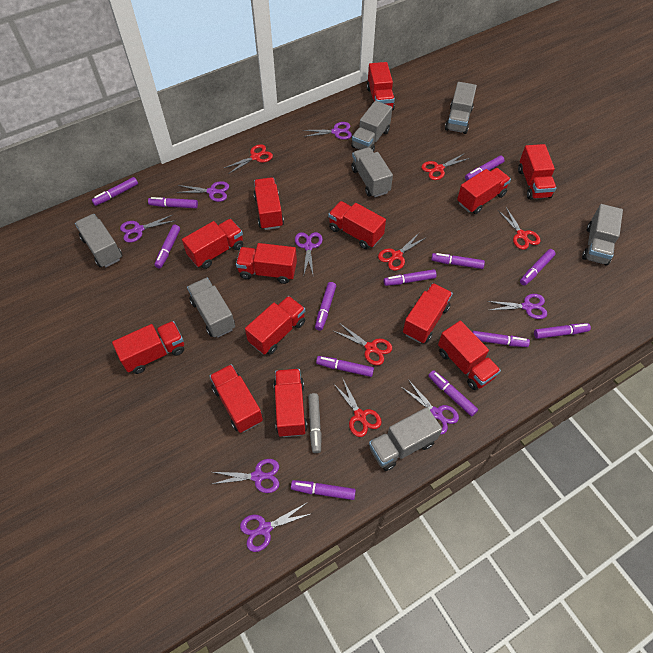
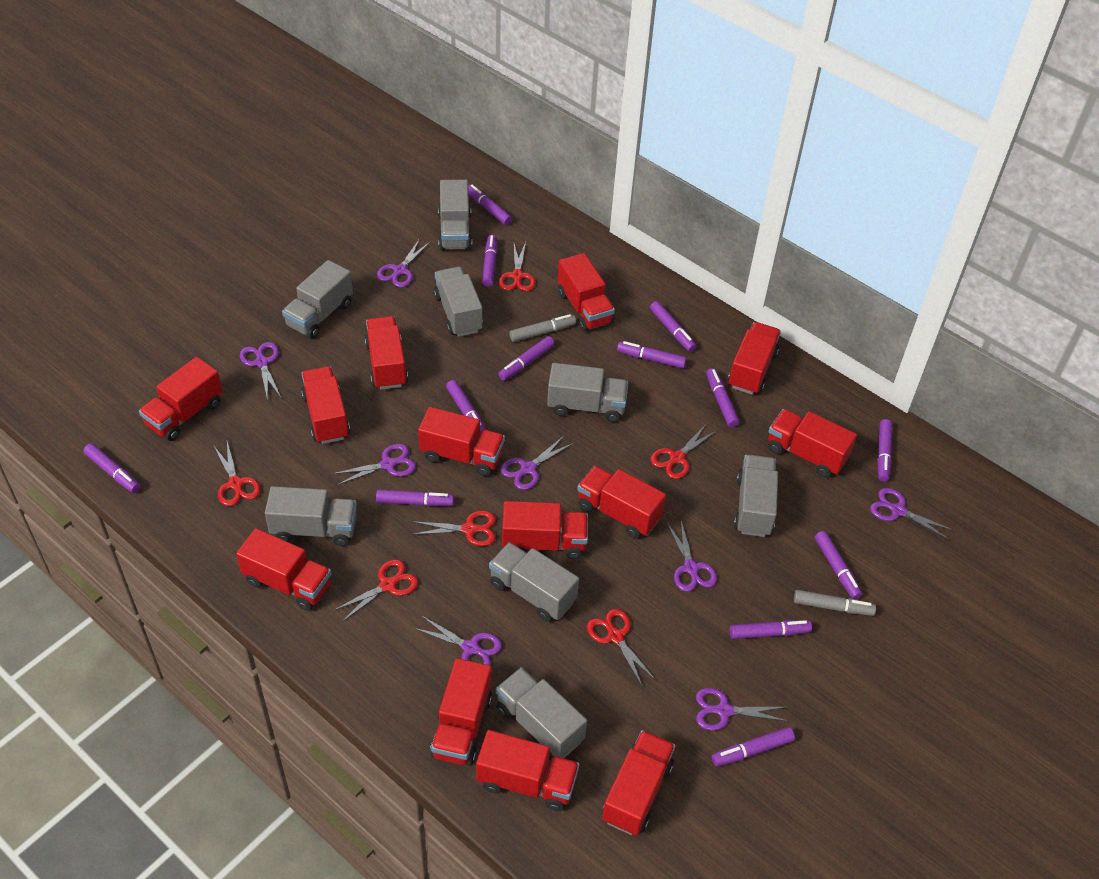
grey marker: 1 -> 2
grey truck: 7 -> 8

